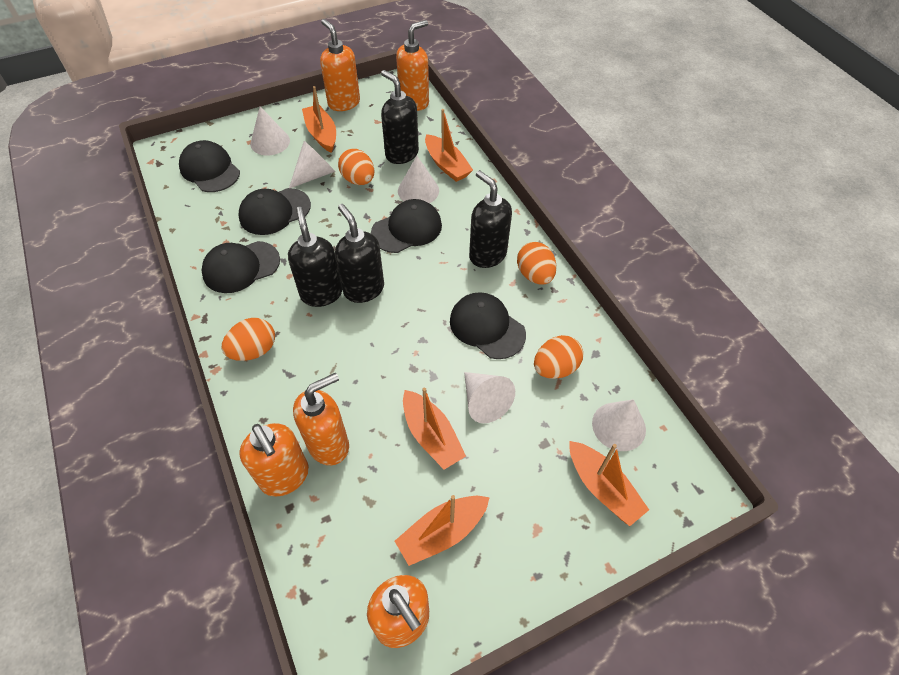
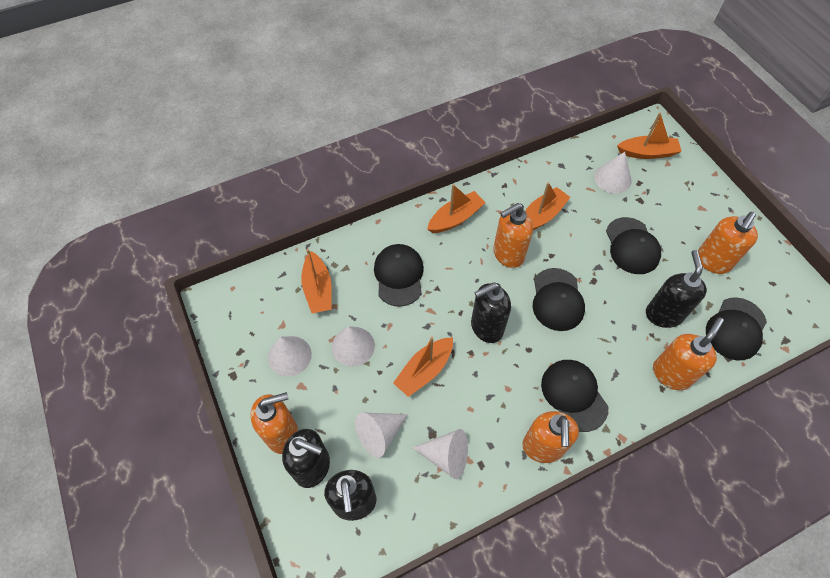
orange egg: 4 -> 0

